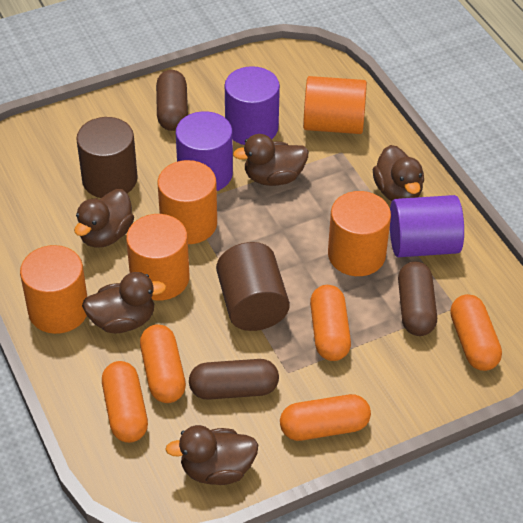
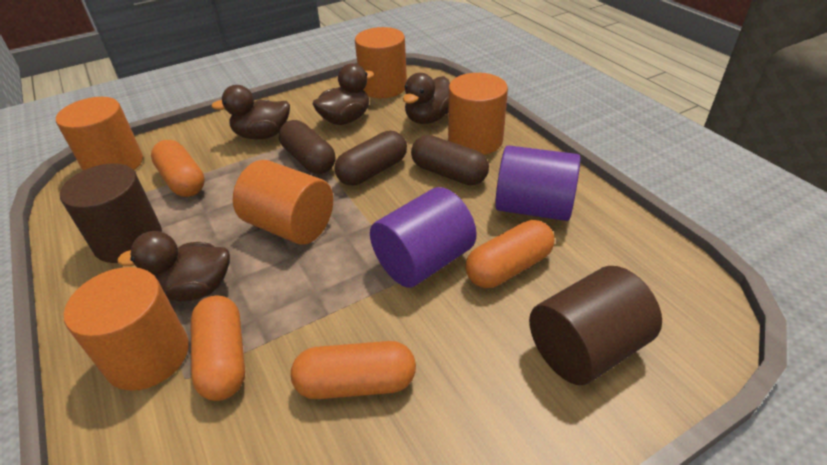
brown duck: 5 -> 4
orange capsule: 5 -> 4
purple cylinder: 3 -> 2

